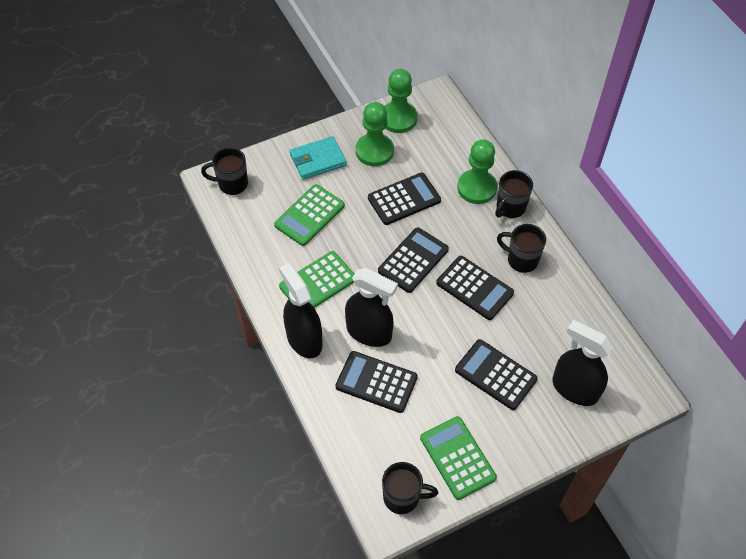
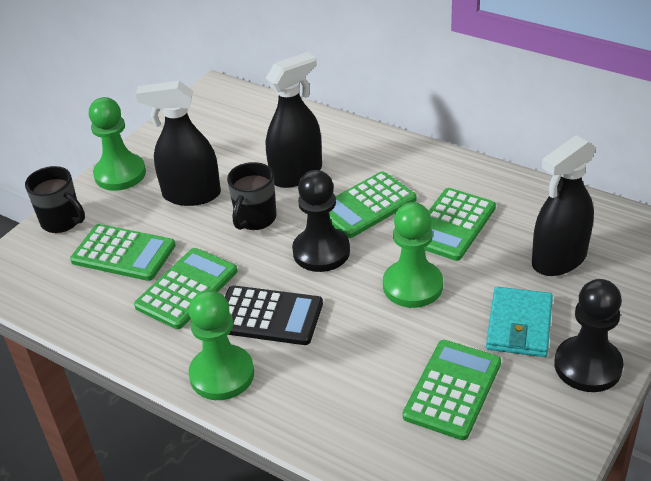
black calculator: 5 -> 1
black mug: 4 -> 2
black pawn: 0 -> 2
green calculator: 3 -> 5

